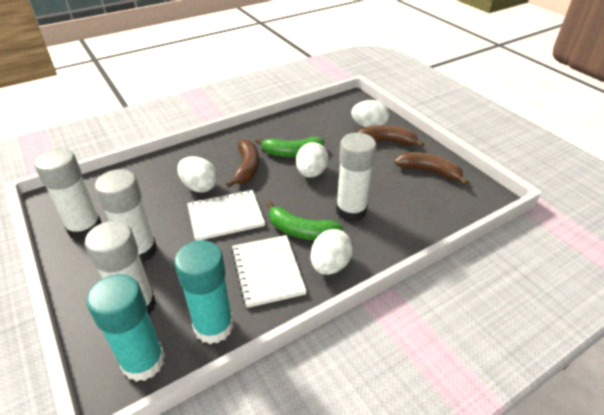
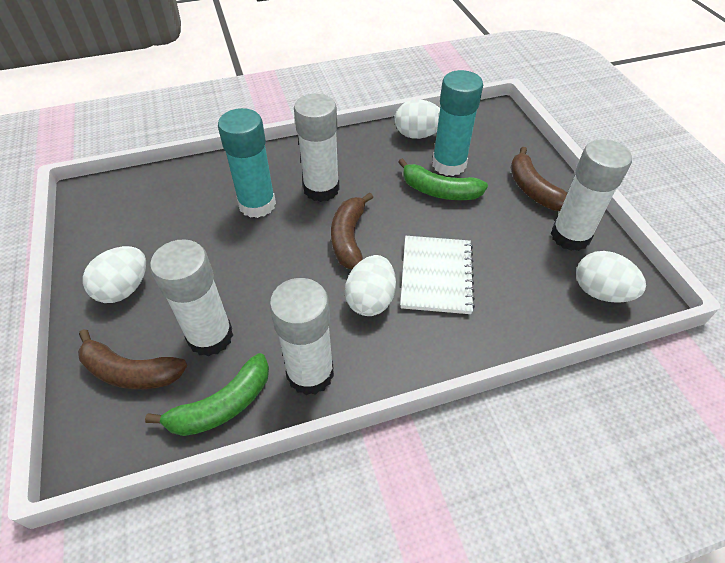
white notebook: 2 -> 1

